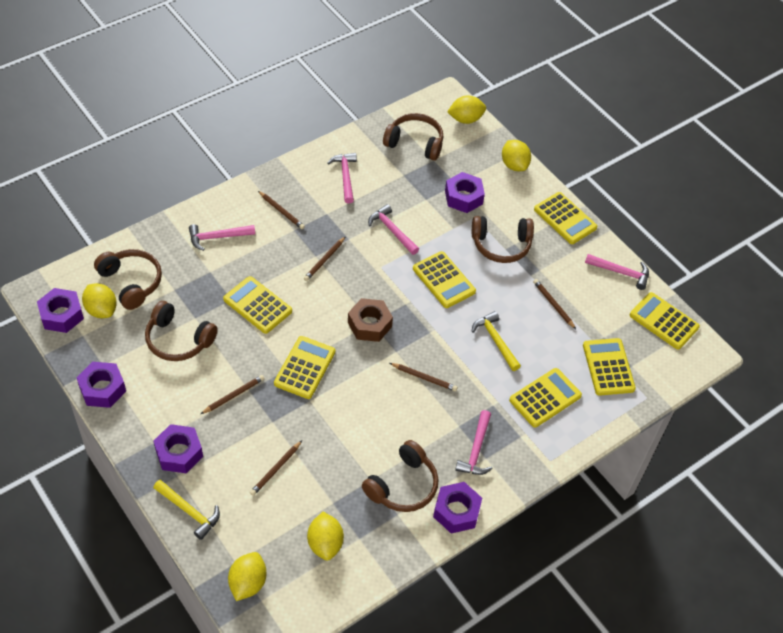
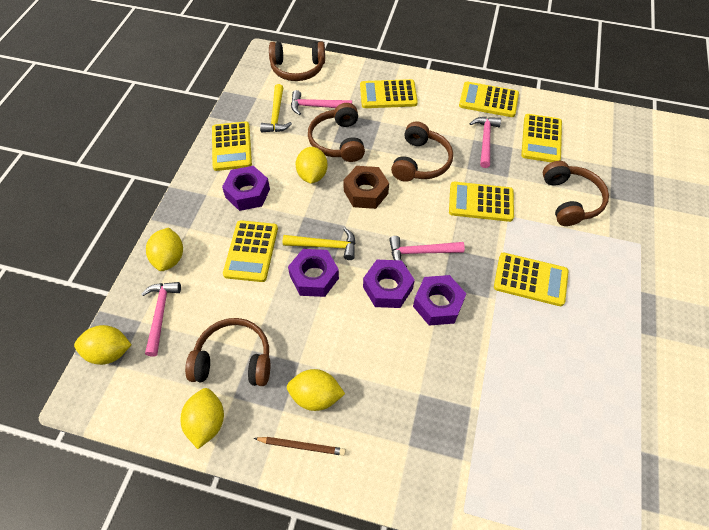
brown pencil: 6 -> 1
pink hammer: 5 -> 4
purple nut: 5 -> 4

